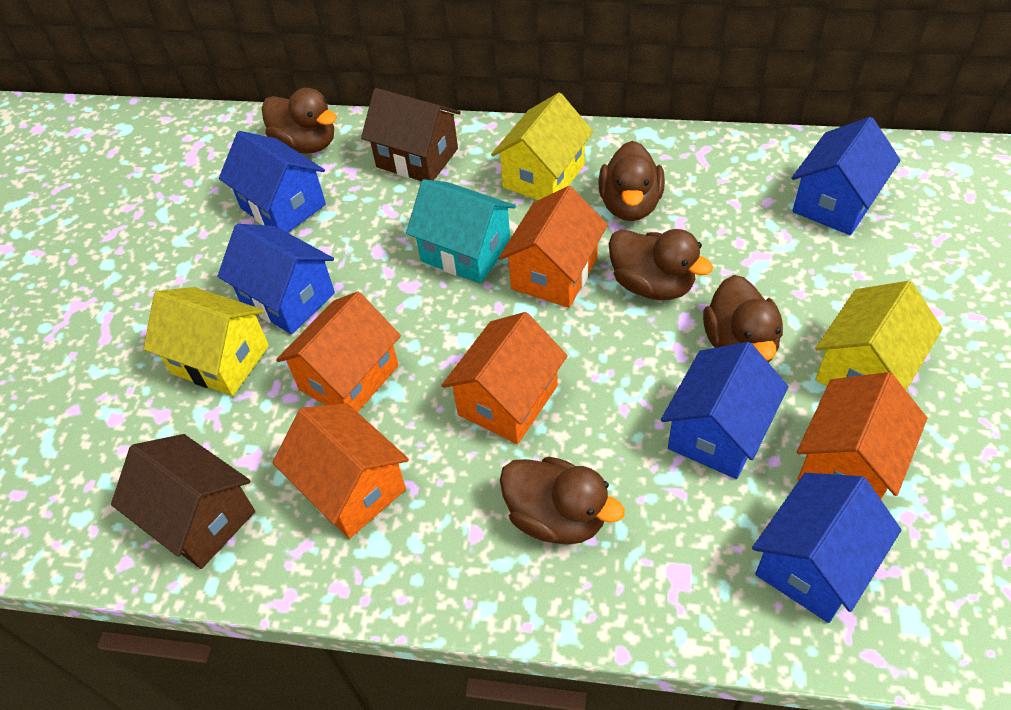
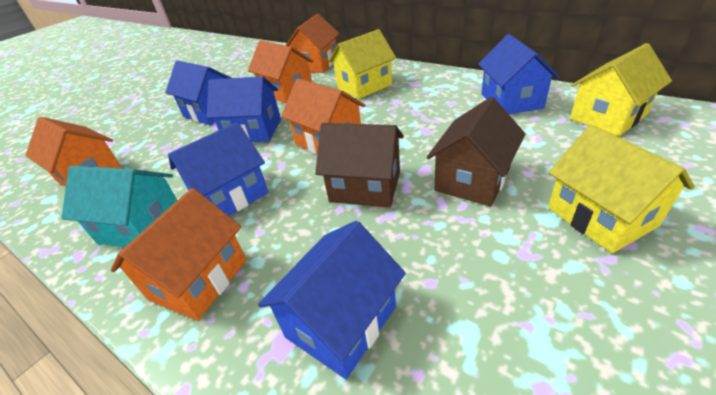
brown duck: 5 -> 0

